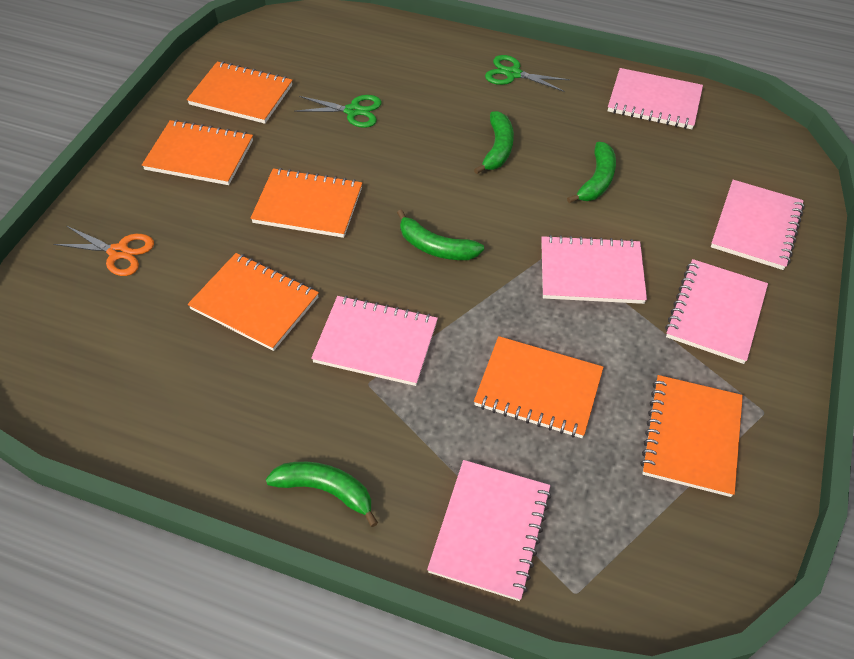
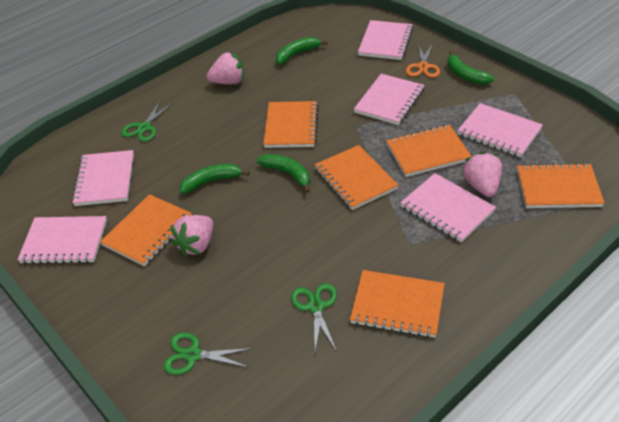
green scissors: 2 -> 3
pink strawberry: 0 -> 3

